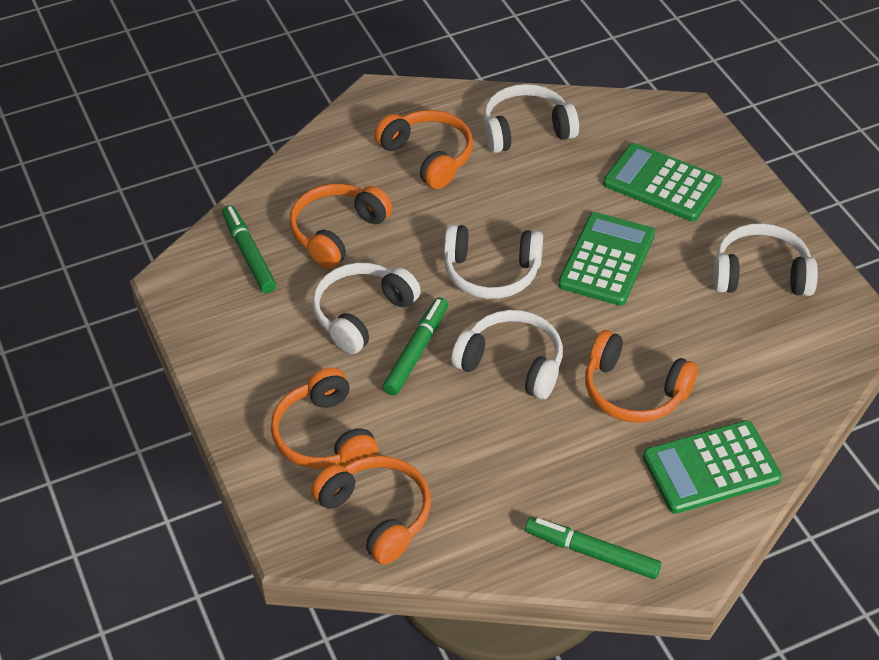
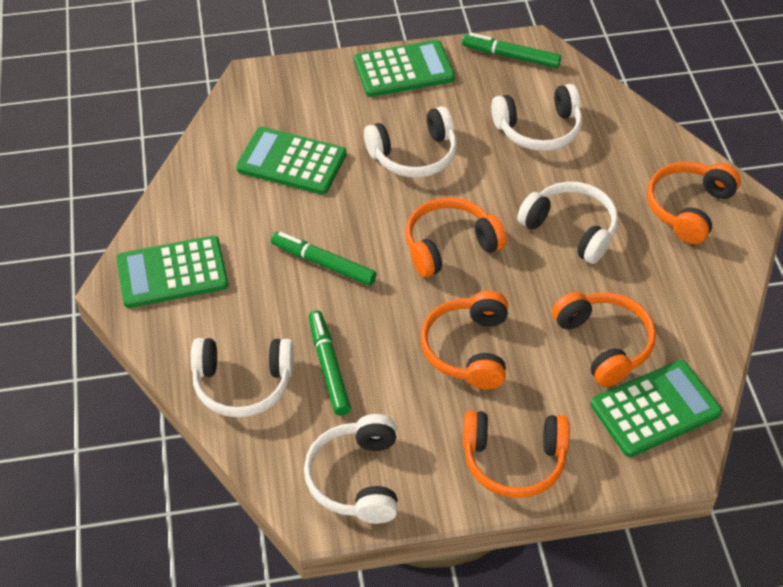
green calculator: 3 -> 4

